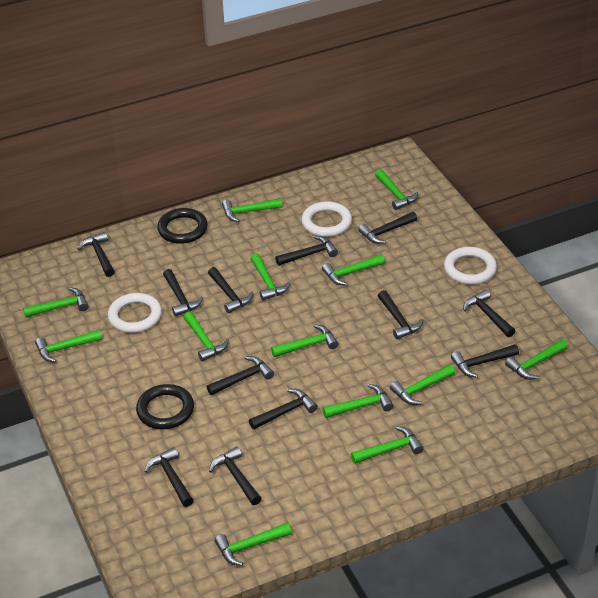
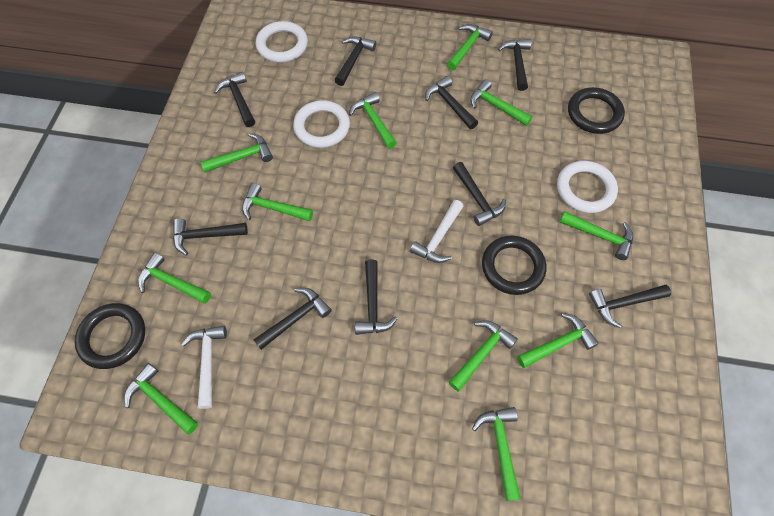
black hammer: 12 -> 9
black ring: 2 -> 3
green hammer: 13 -> 11
white hammer: 0 -> 2

